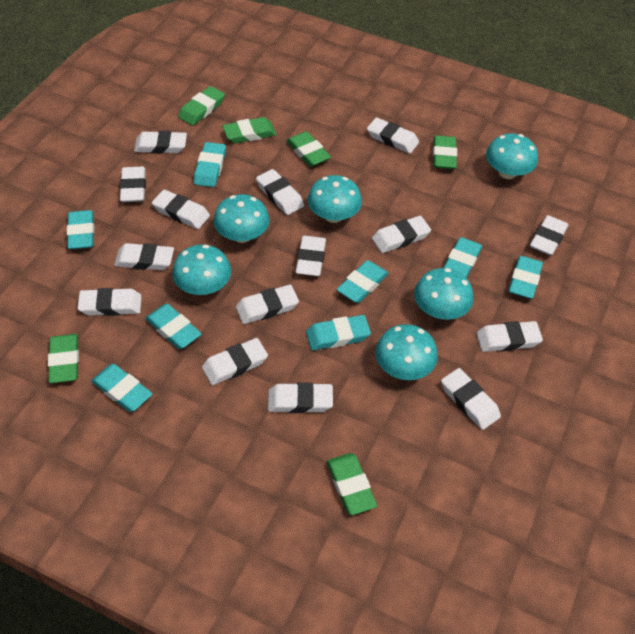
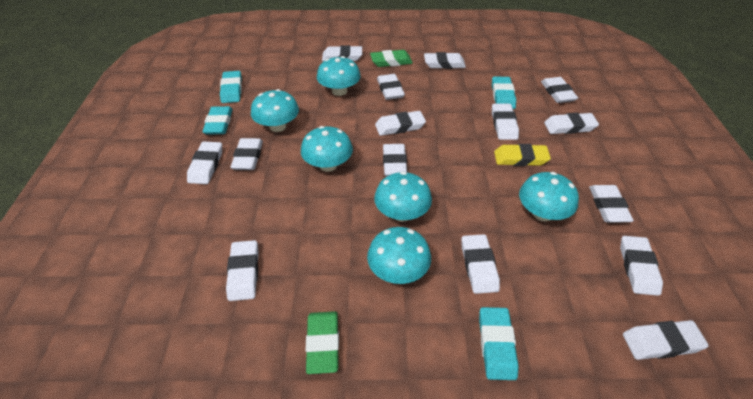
green eraser: 6 -> 2
turquoise eraser: 8 -> 4
yellow eraser: 0 -> 1

